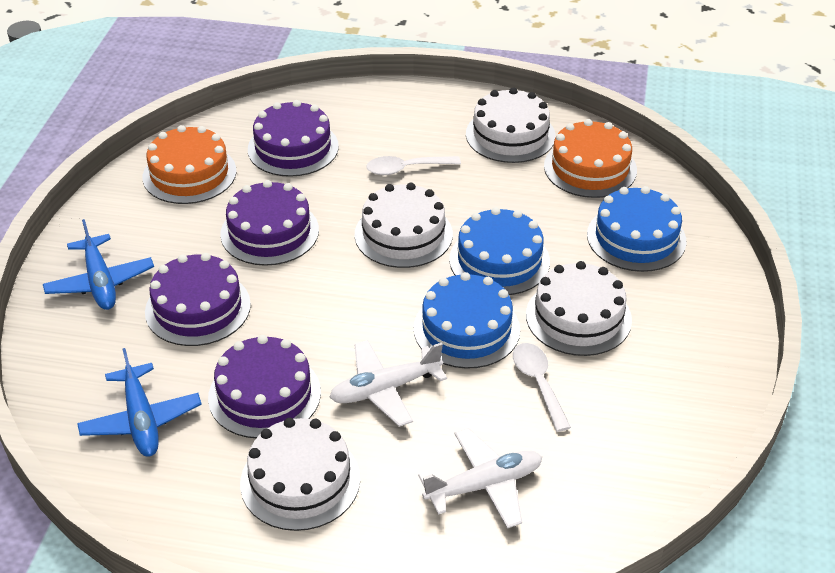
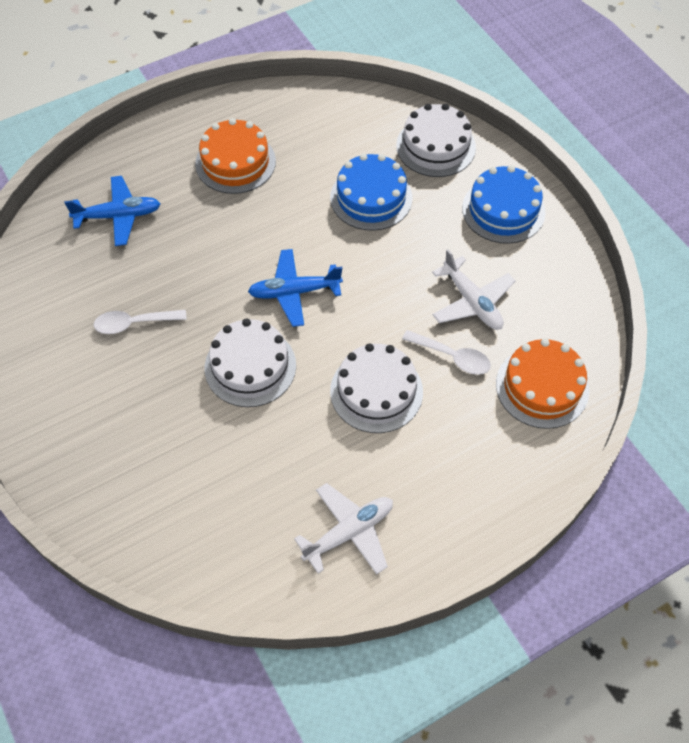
blue cake: 3 -> 2
purple cake: 4 -> 0
white cake: 4 -> 3

